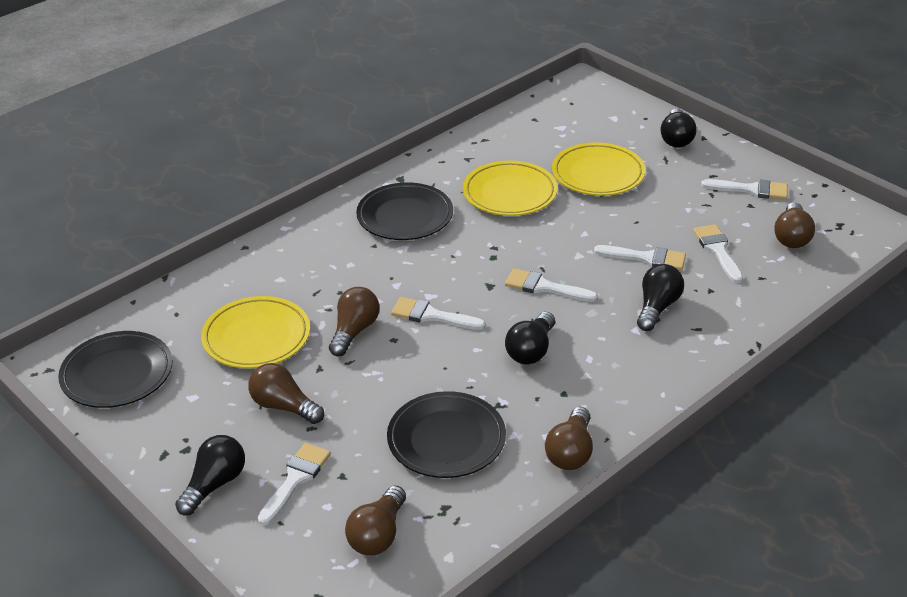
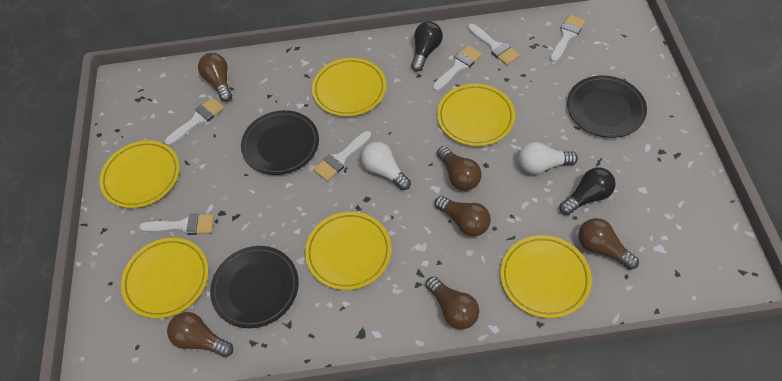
black light bulb: 4 -> 2
brown light bulb: 5 -> 6
white light bulb: 0 -> 2
yellow plate: 3 -> 6

